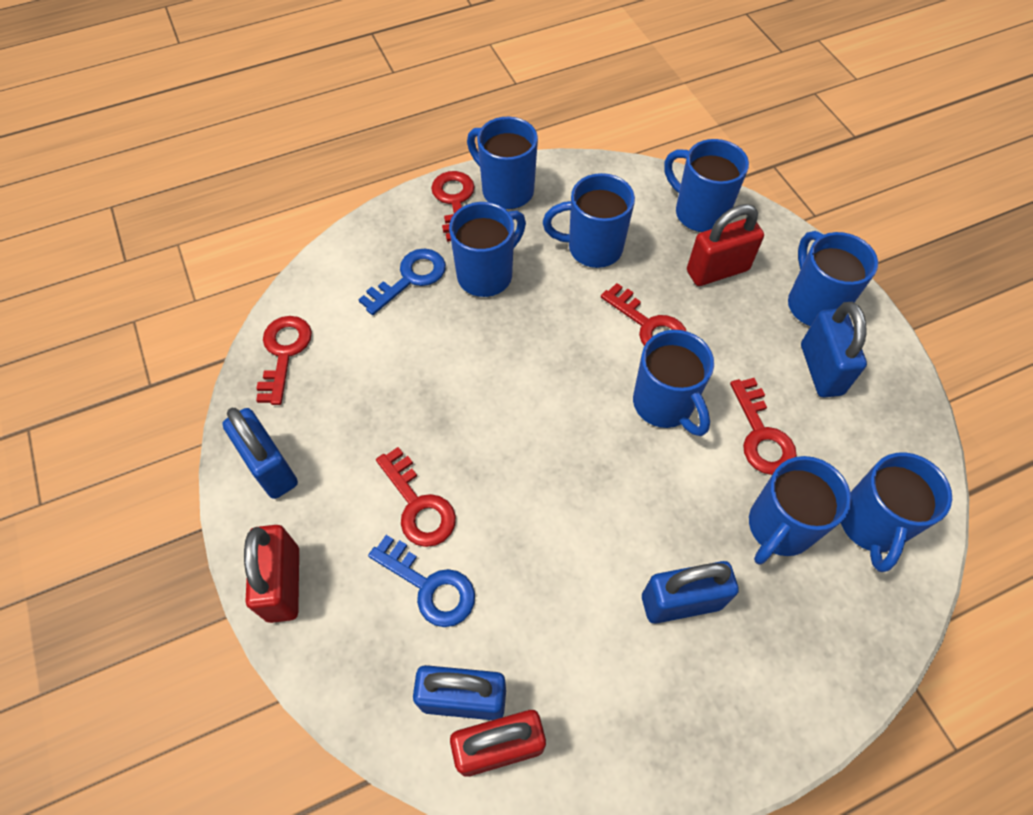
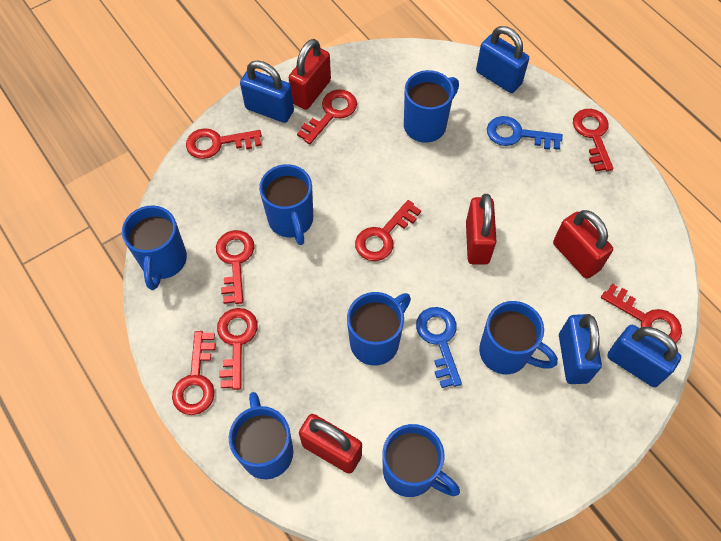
blue mug: 8 -> 7
red key: 5 -> 8
red padlock: 3 -> 4

